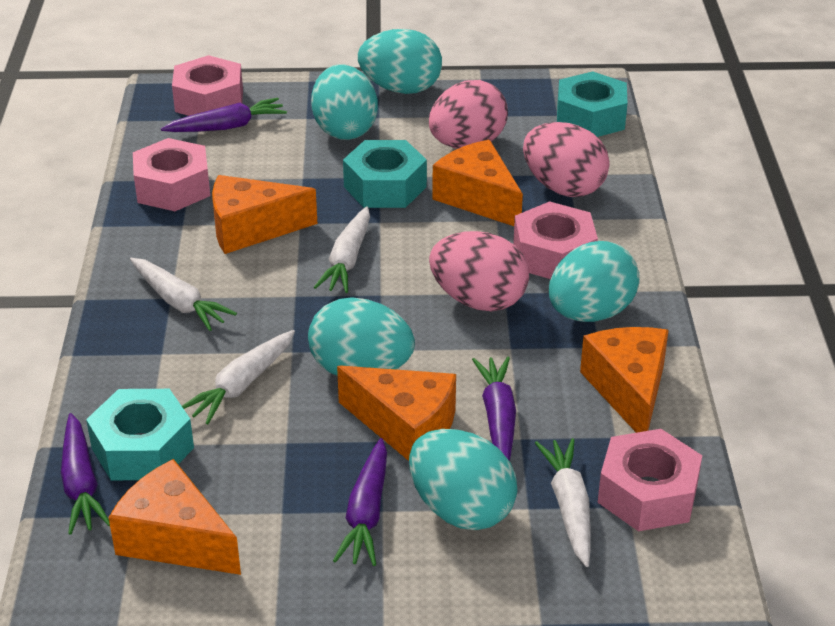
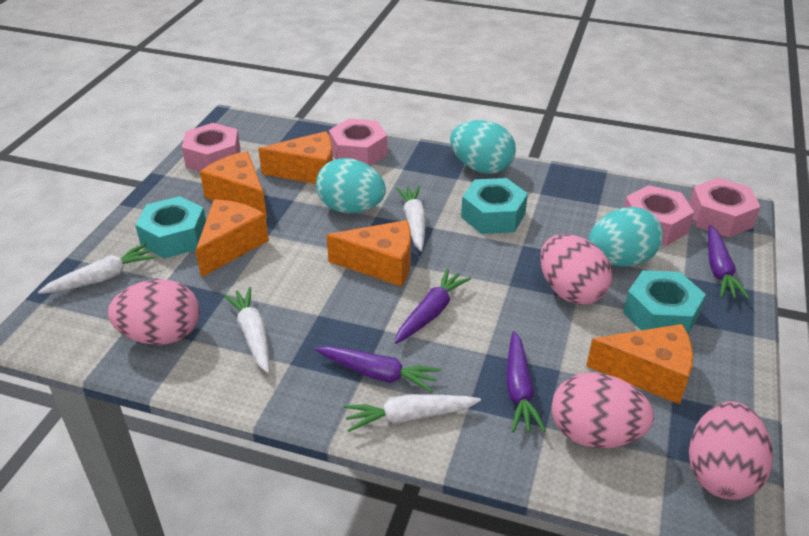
pink egg: 3 -> 4
turquoise egg: 5 -> 3

